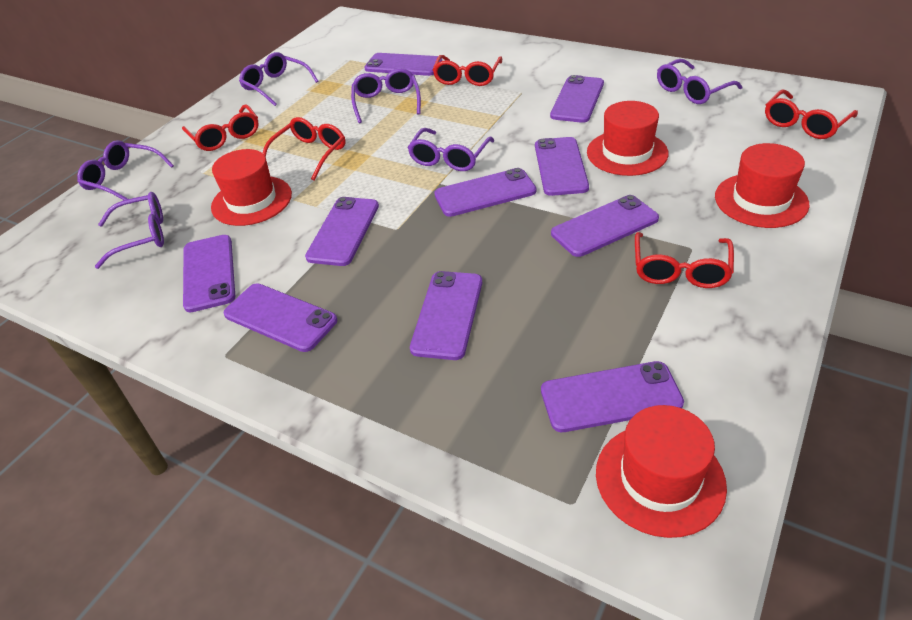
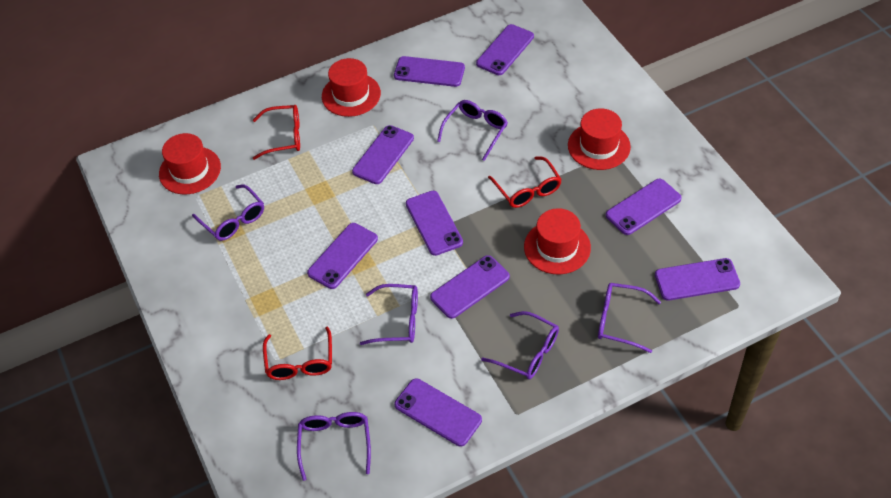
purple phone: 10 -> 9
red glasses: 5 -> 3

